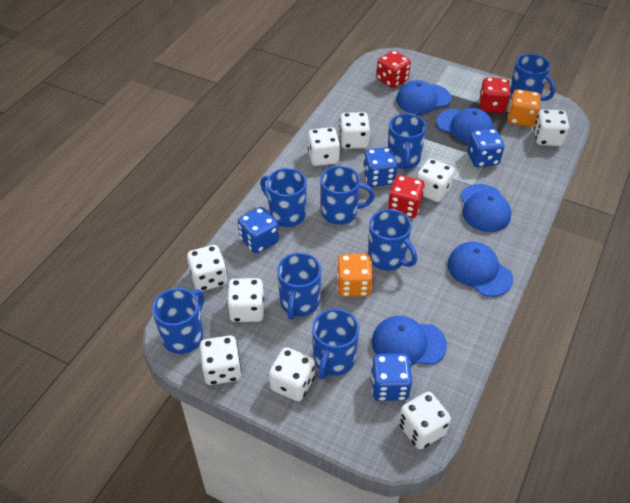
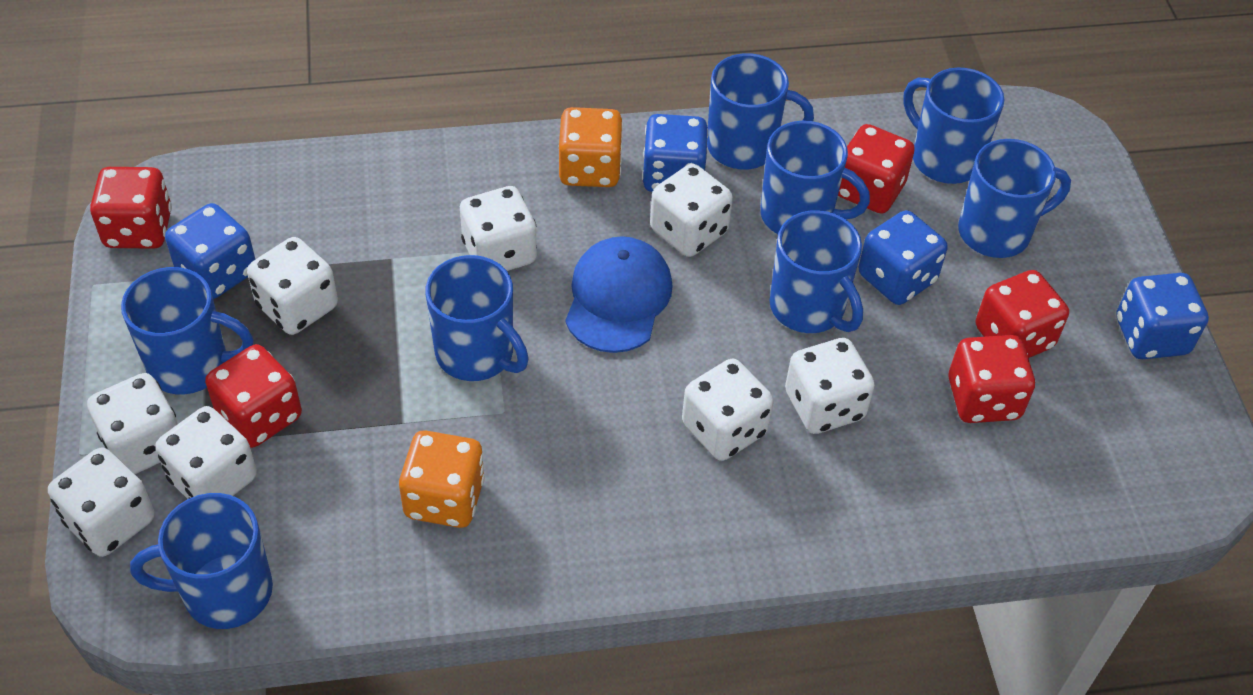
blue cap: 5 -> 1
red dice: 3 -> 5
white dice: 9 -> 8

